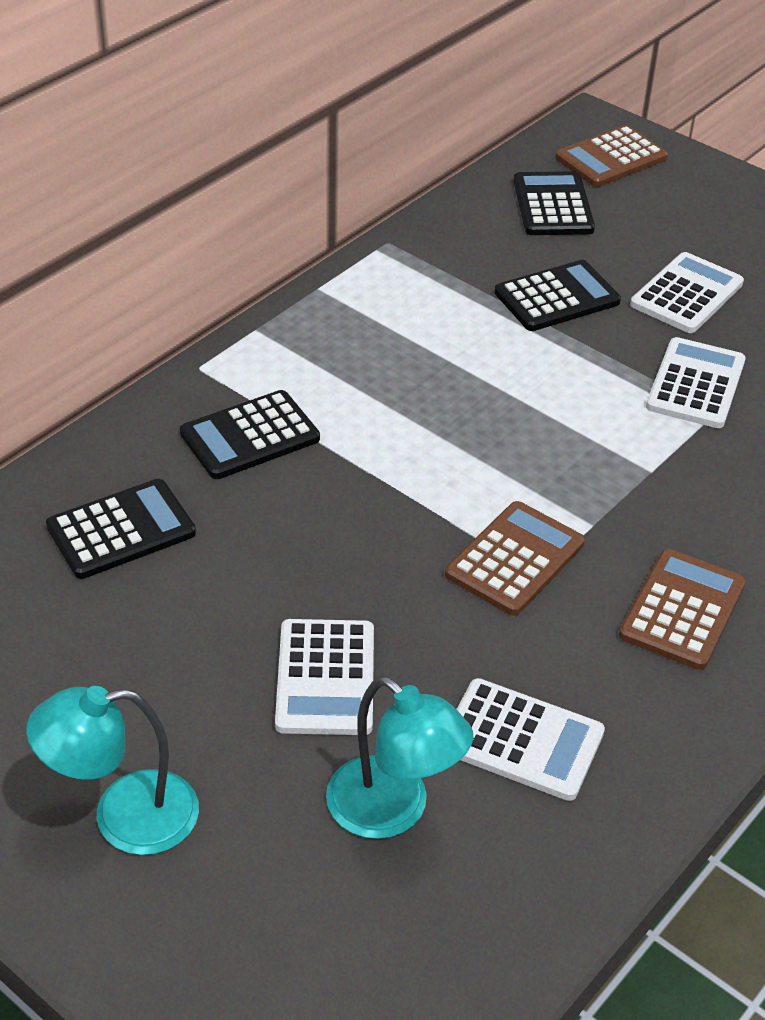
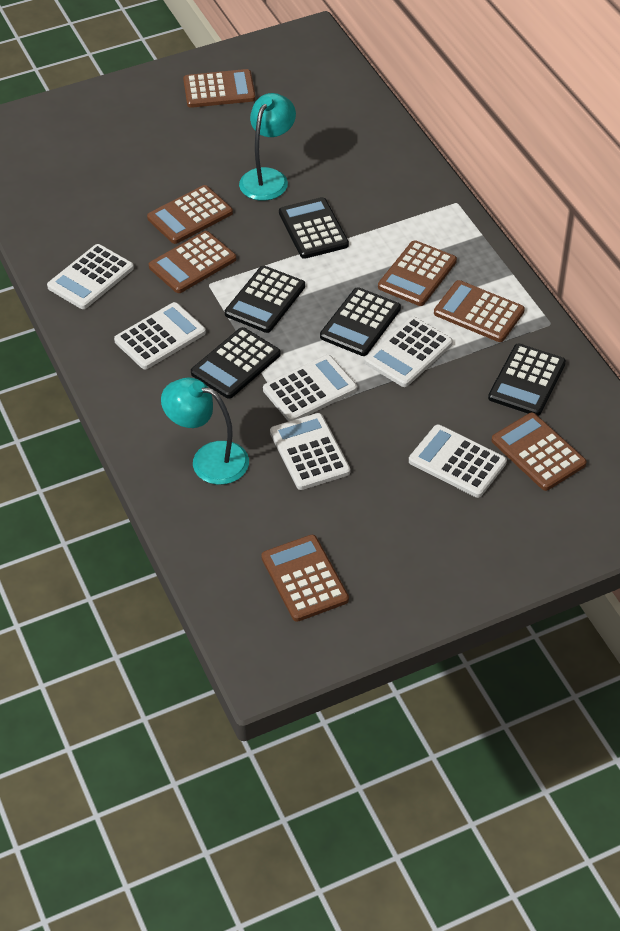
black calculator: 4 -> 5
brown calculator: 3 -> 7
white calculator: 4 -> 6

